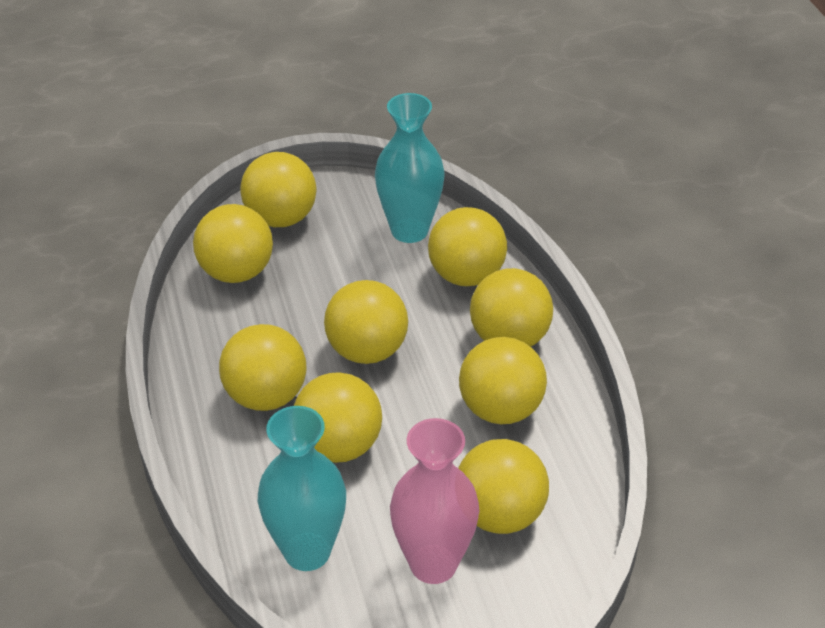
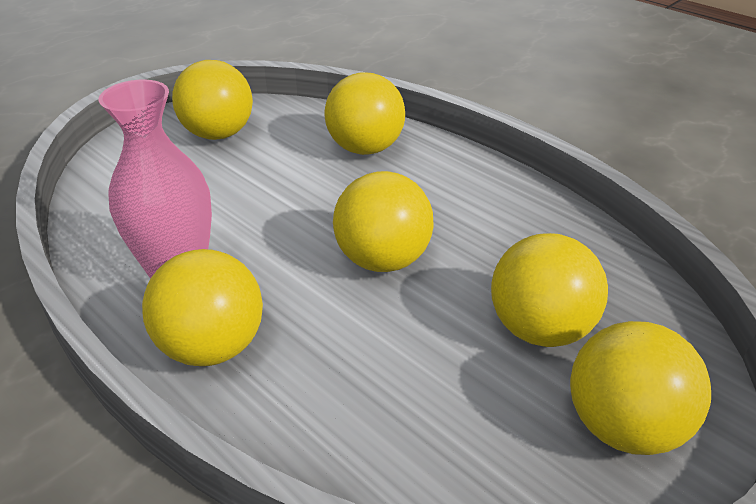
turquoise vase: 2 -> 0
yellow ball: 9 -> 6

